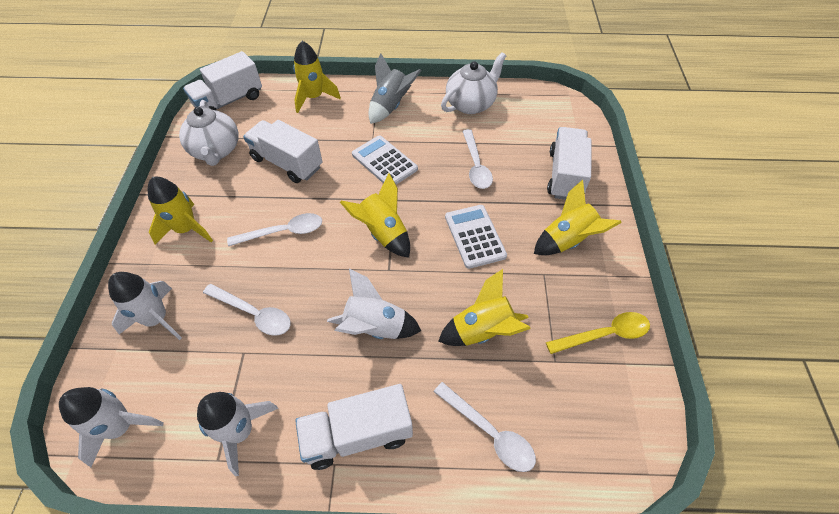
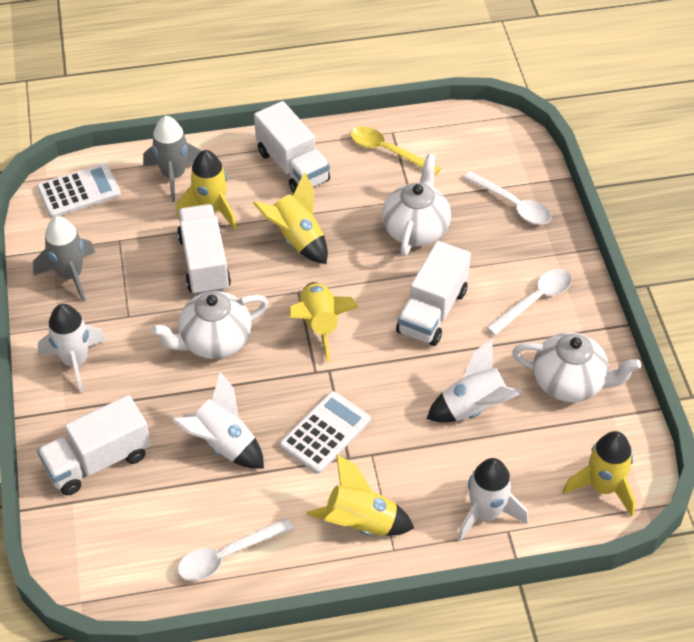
grey rocket: 1 -> 2
white spoon: 4 -> 3
white teapot: 2 -> 3

